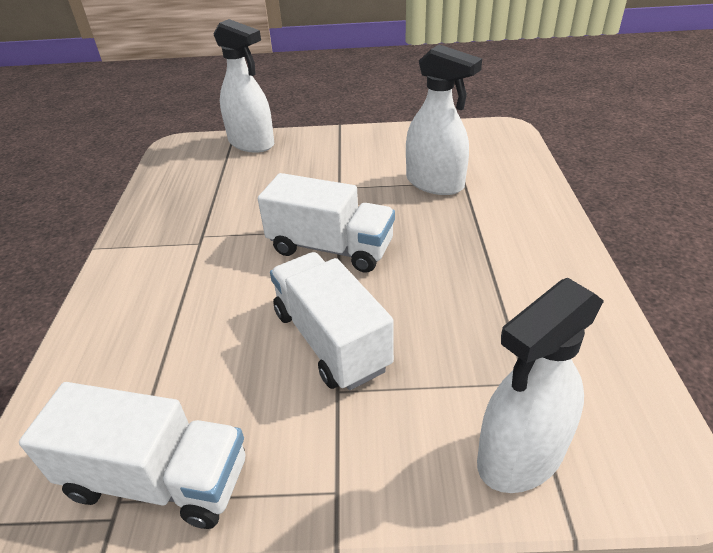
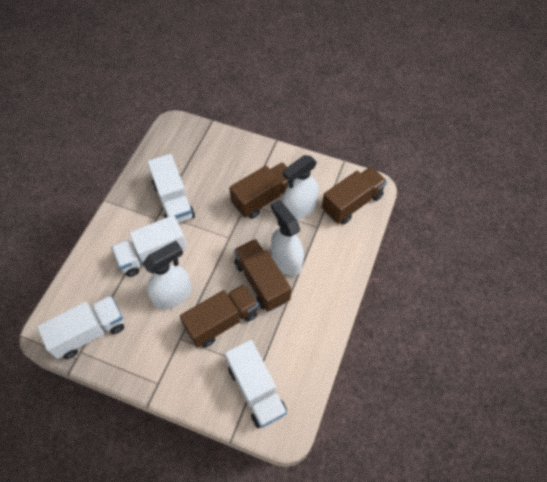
brown truck: 0 -> 4
white truck: 3 -> 4

